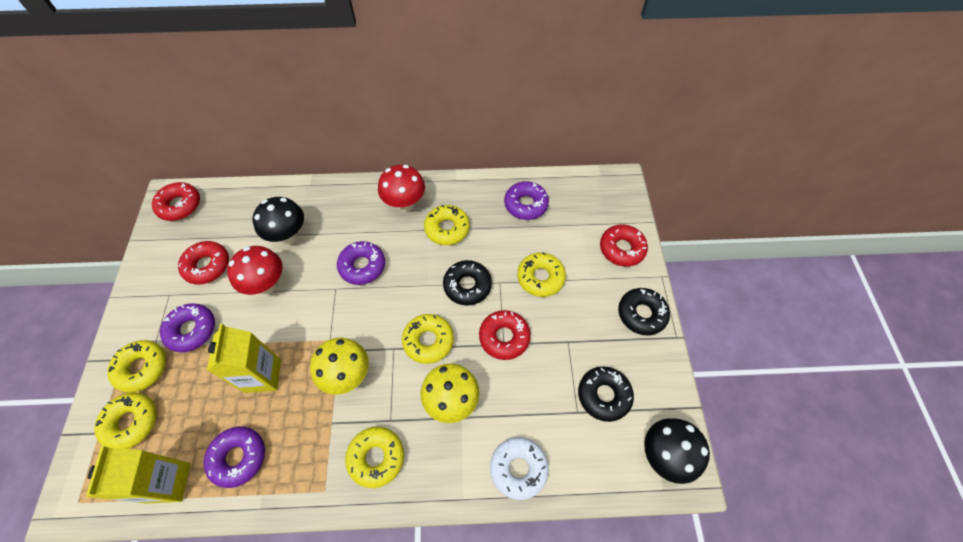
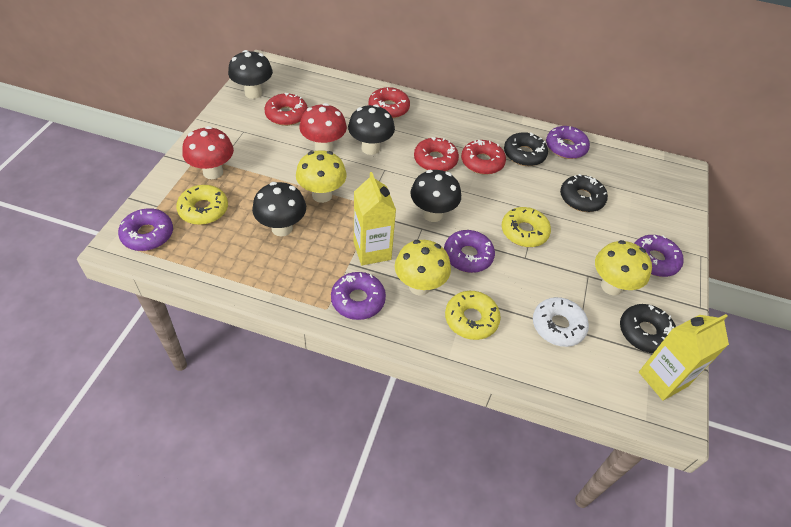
black mushroom: 2 -> 4
purple donut: 4 -> 5
yellow donut: 6 -> 3
yellow mushroom: 2 -> 3

